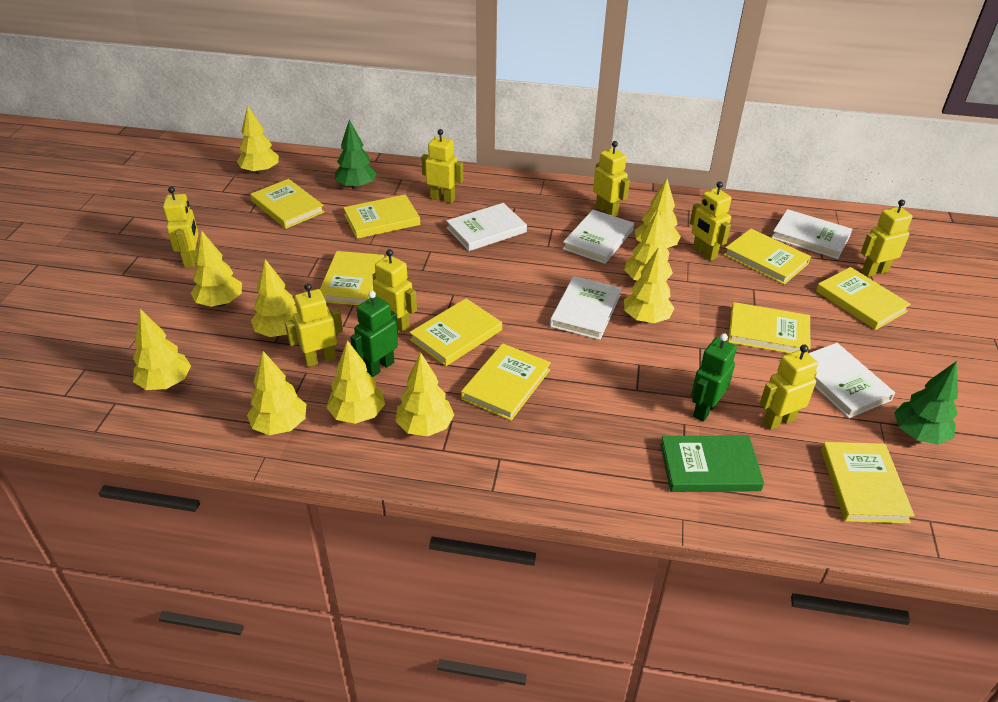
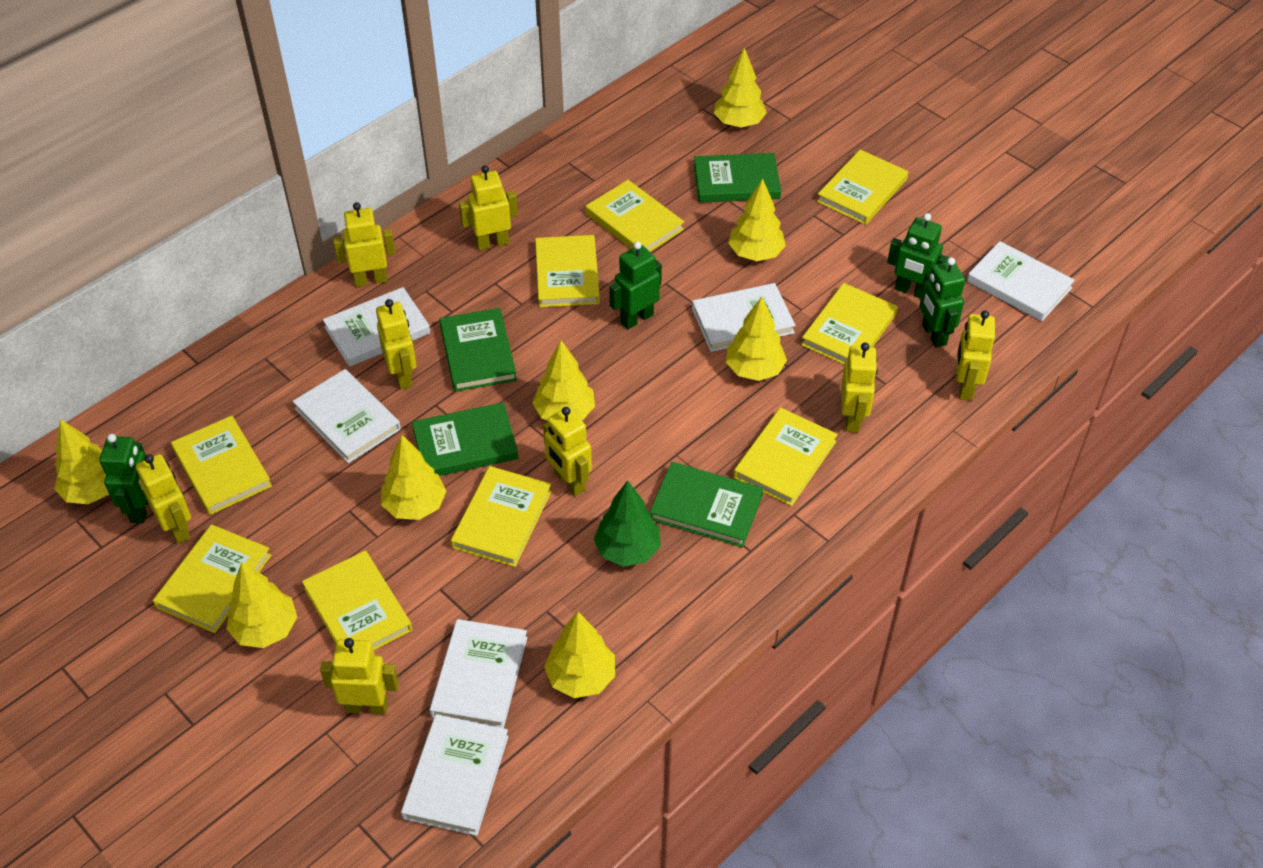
green book: 1 -> 4
green robot: 2 -> 4
green tree: 2 -> 1
white book: 5 -> 6
yellow tree: 10 -> 8

